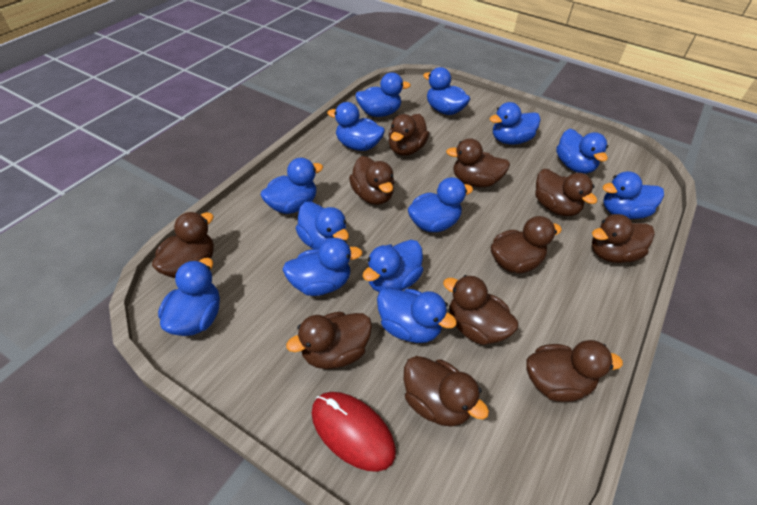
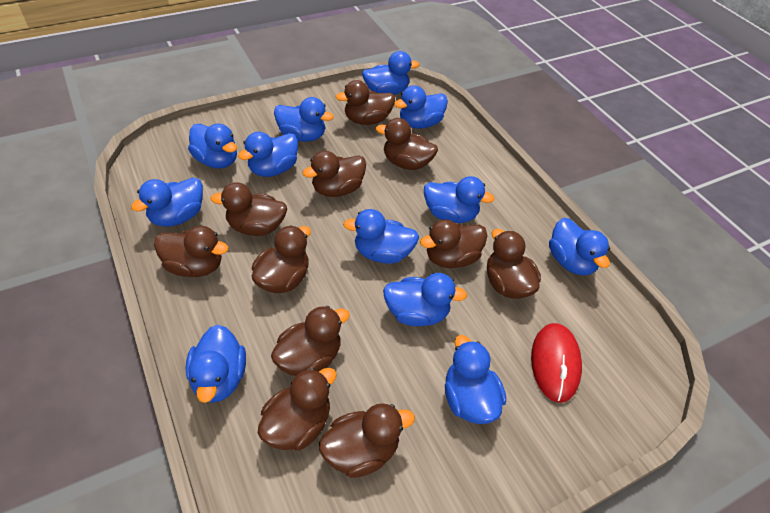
blue duck: 13 -> 12

